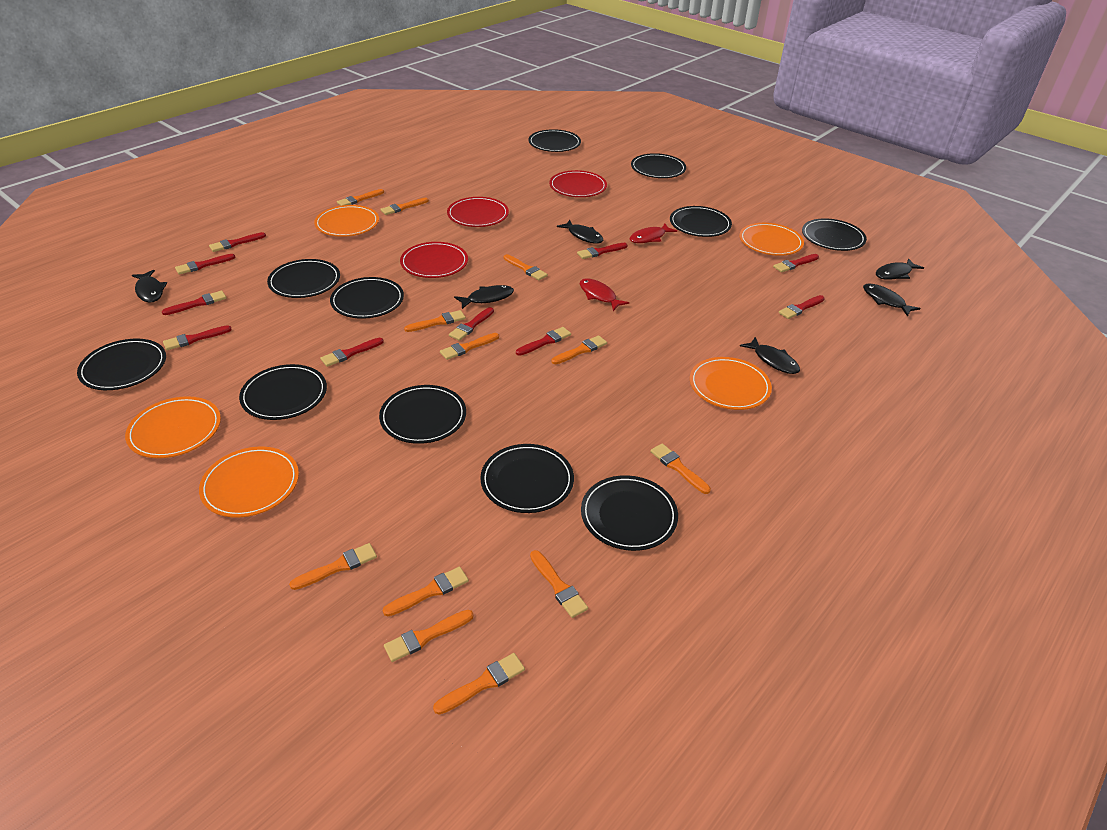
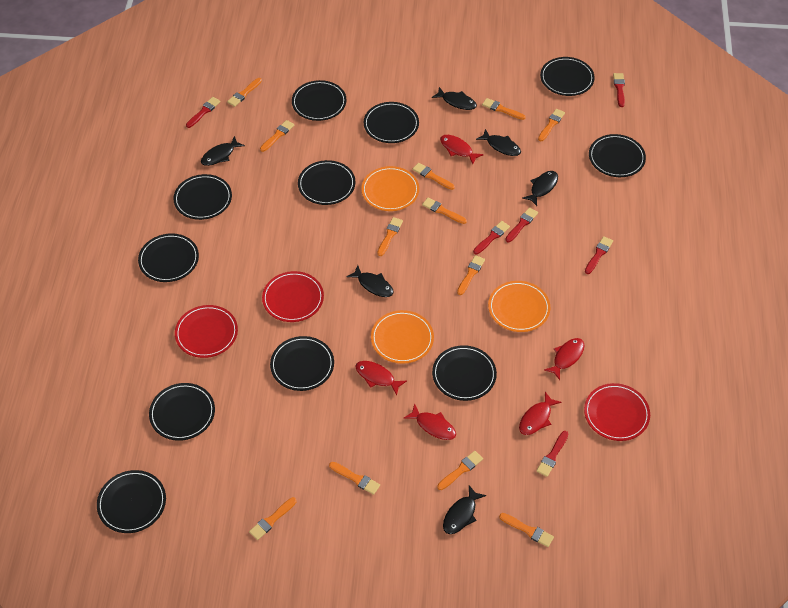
orange plate: 5 -> 3
red brush: 10 -> 6
red fish: 2 -> 5

